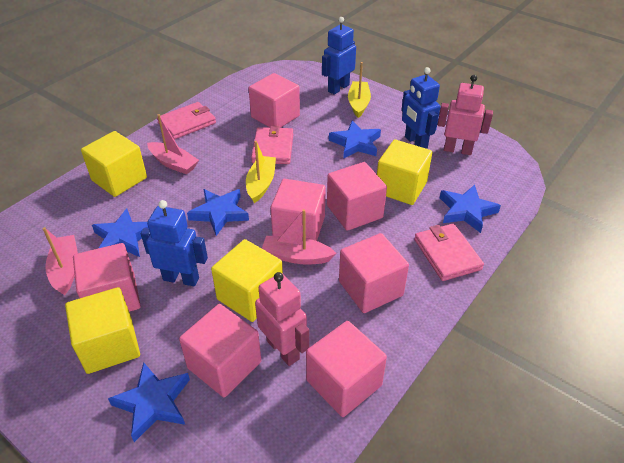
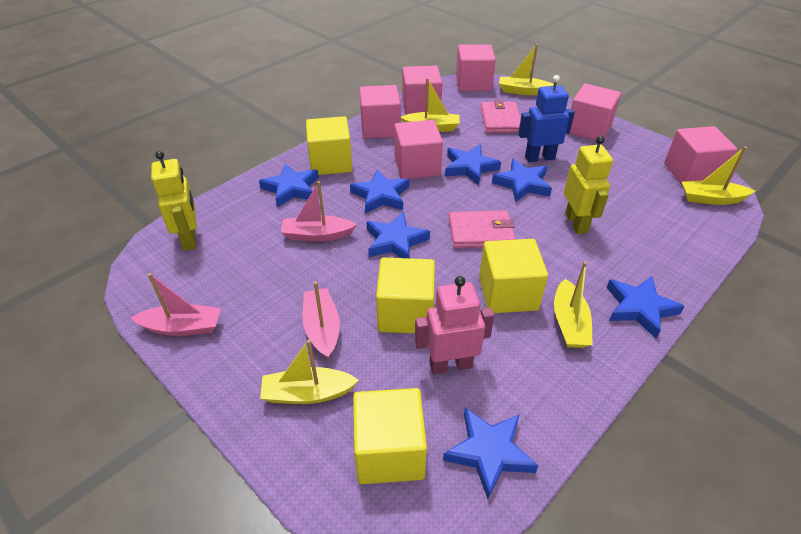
blue robot: 3 -> 1
blue star: 5 -> 7
pink cube: 7 -> 6
pink robot: 2 -> 1
pink wallet: 3 -> 2
yellow boat: 2 -> 5
yellow robot: 0 -> 2

